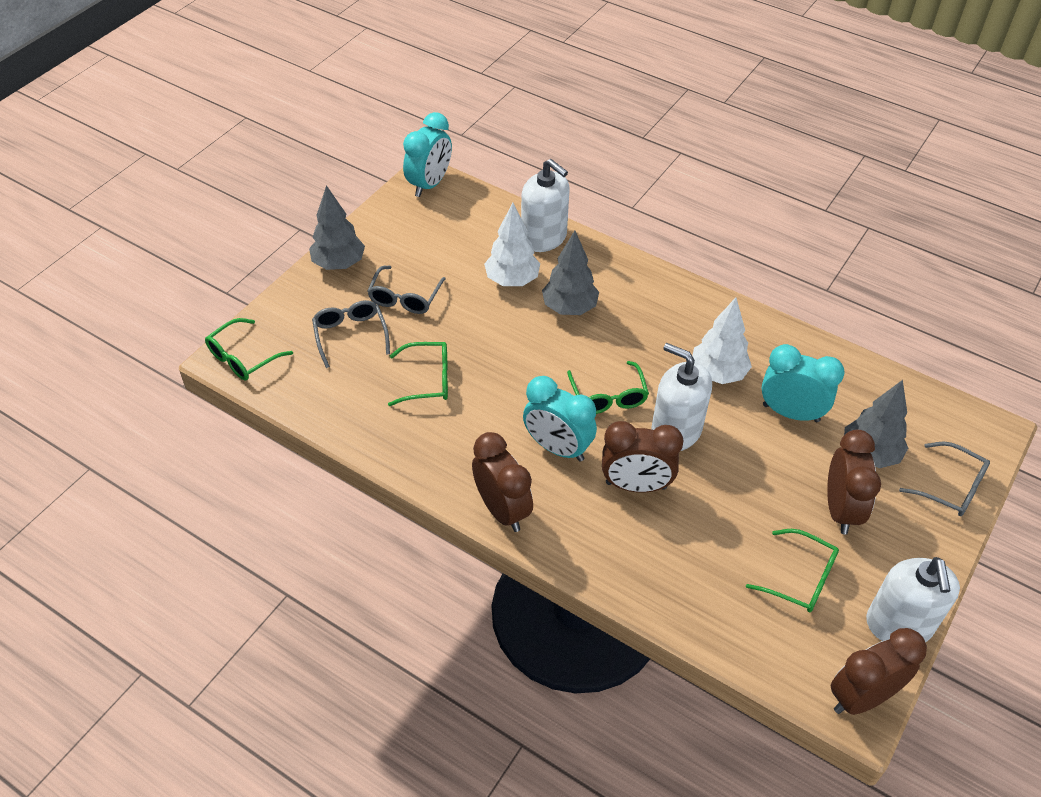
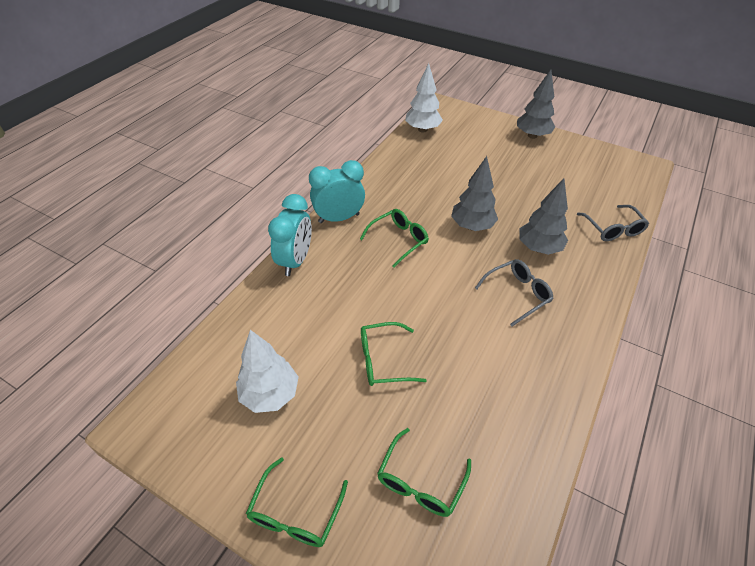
brown clock: 4 -> 0
grey glasses: 3 -> 2
turquoise clock: 3 -> 2
white soap dispenser: 3 -> 0

